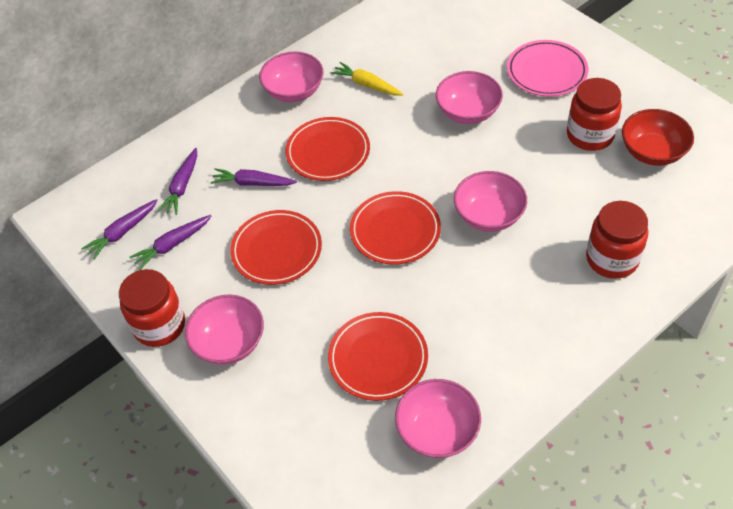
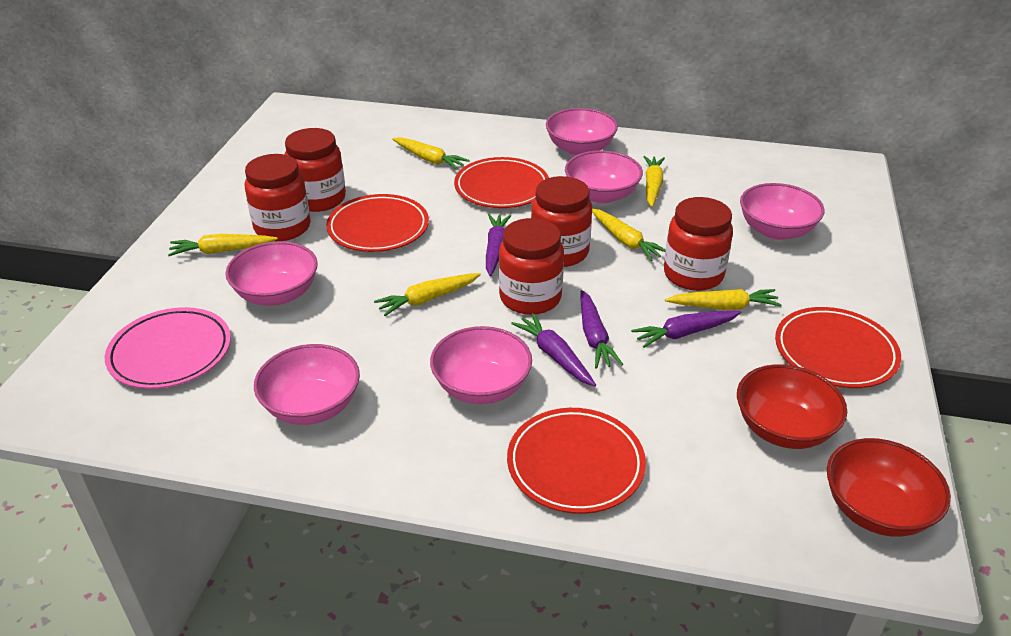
pink bowl: 5 -> 6
red bowl: 1 -> 2
red jar: 3 -> 5
yellow carrot: 1 -> 6

